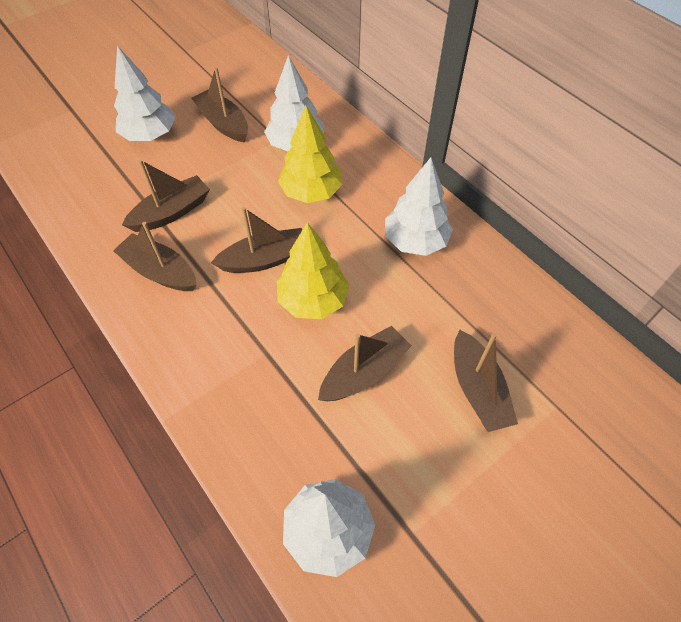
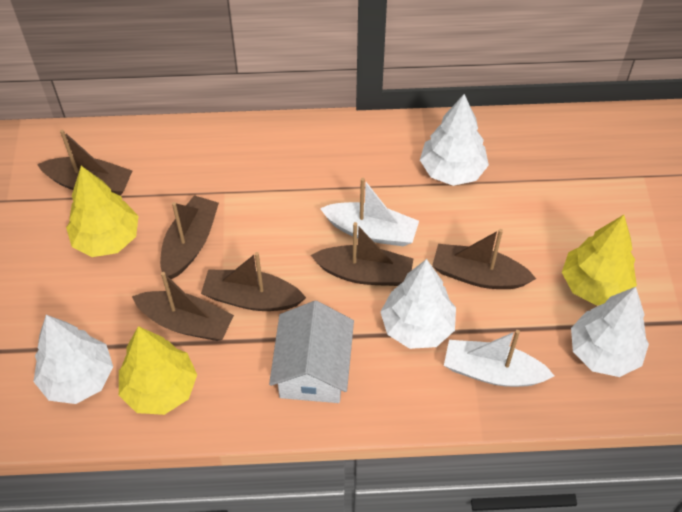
white boat: 0 -> 2
white house: 0 -> 1
yellow tree: 2 -> 3

